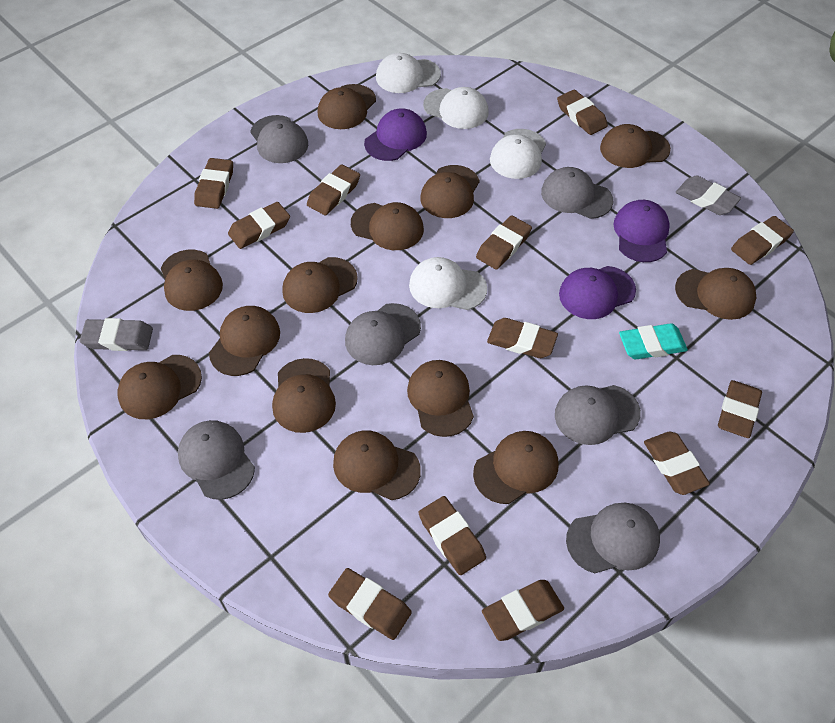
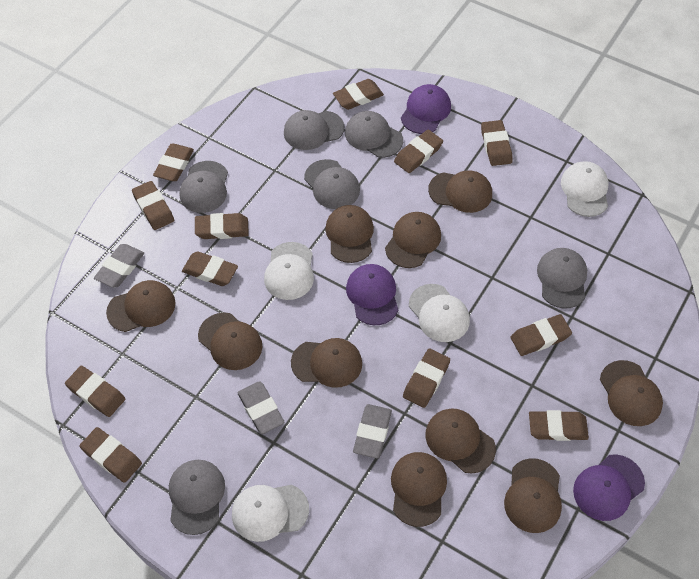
brown cap: 13 -> 10
grey eraser: 2 -> 3
turquoise eraser: 1 -> 0

